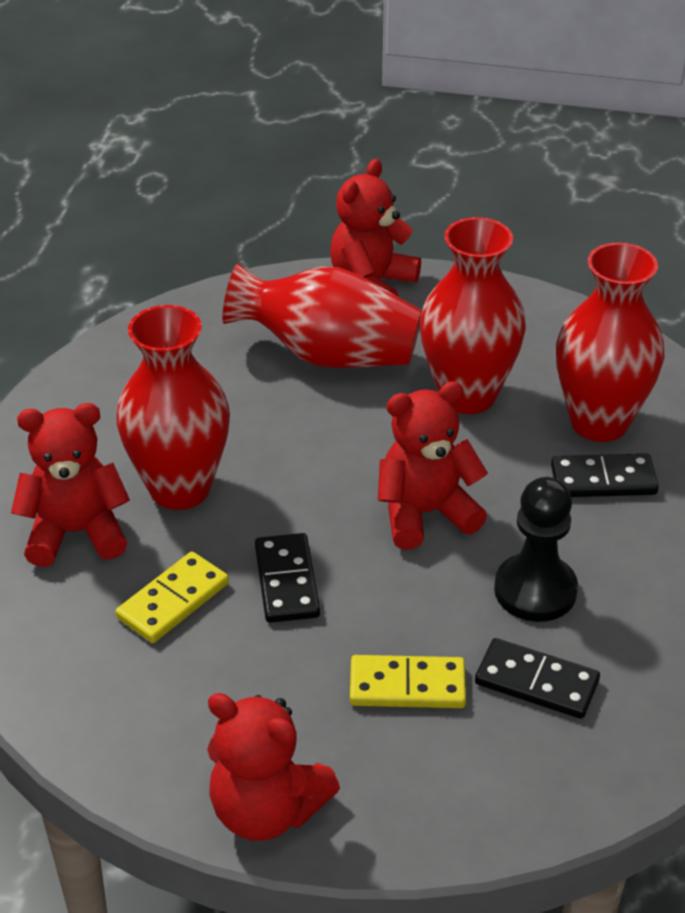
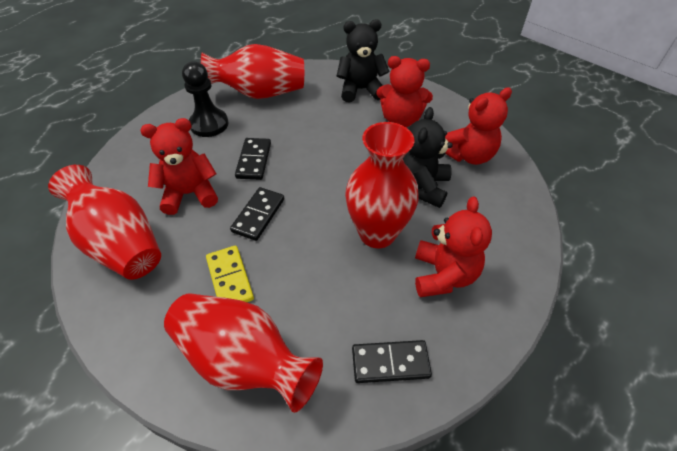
black teddy bear: 0 -> 2
yellow domino: 2 -> 1

